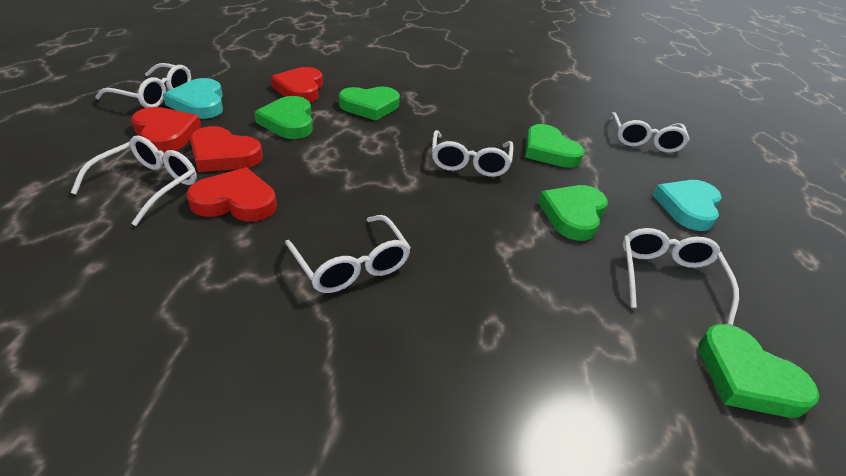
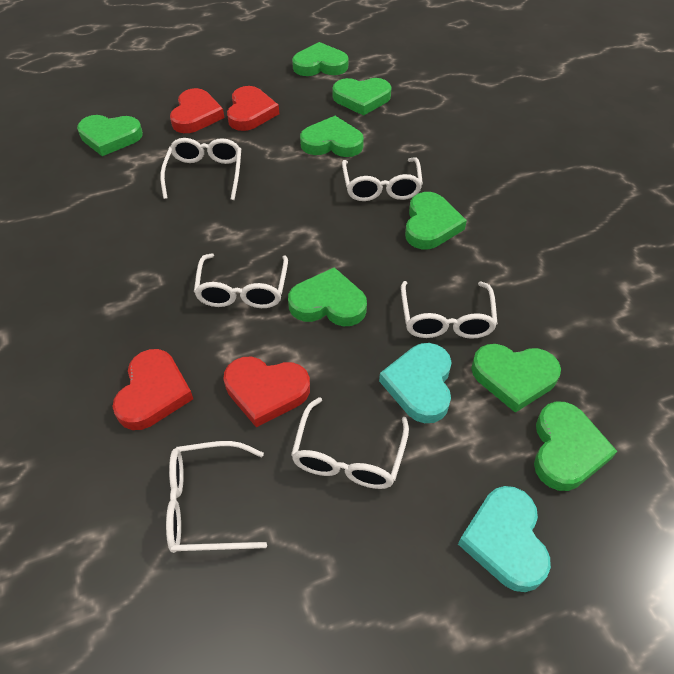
green heart: 5 -> 8

